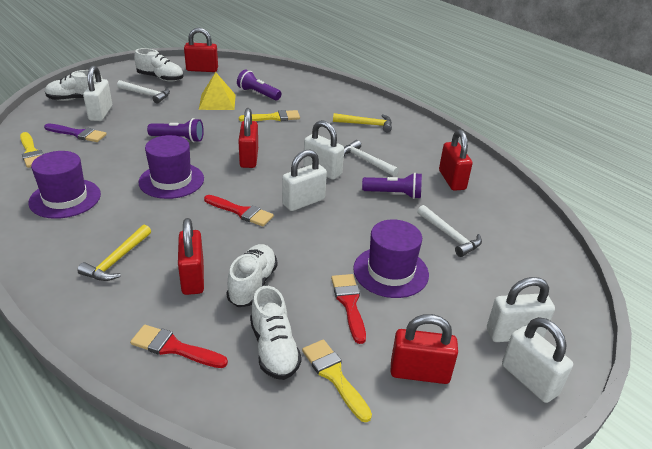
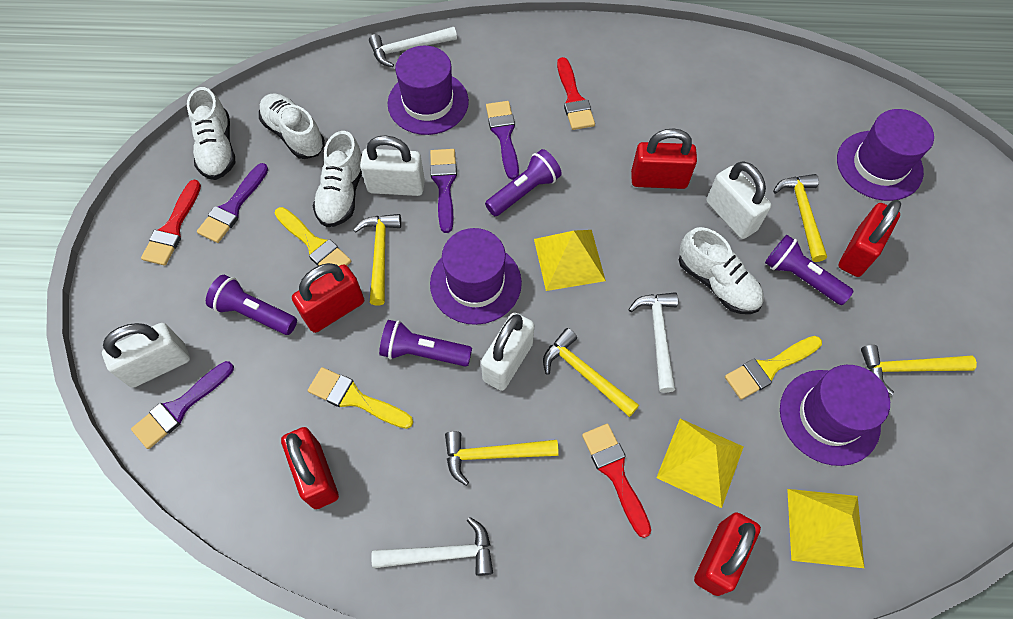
purple brush: 1 -> 4
purple flashlight: 3 -> 4
purple hat: 3 -> 4
white padlock: 5 -> 4
yellow hammer: 2 -> 5
yellow pyramid: 1 -> 3

